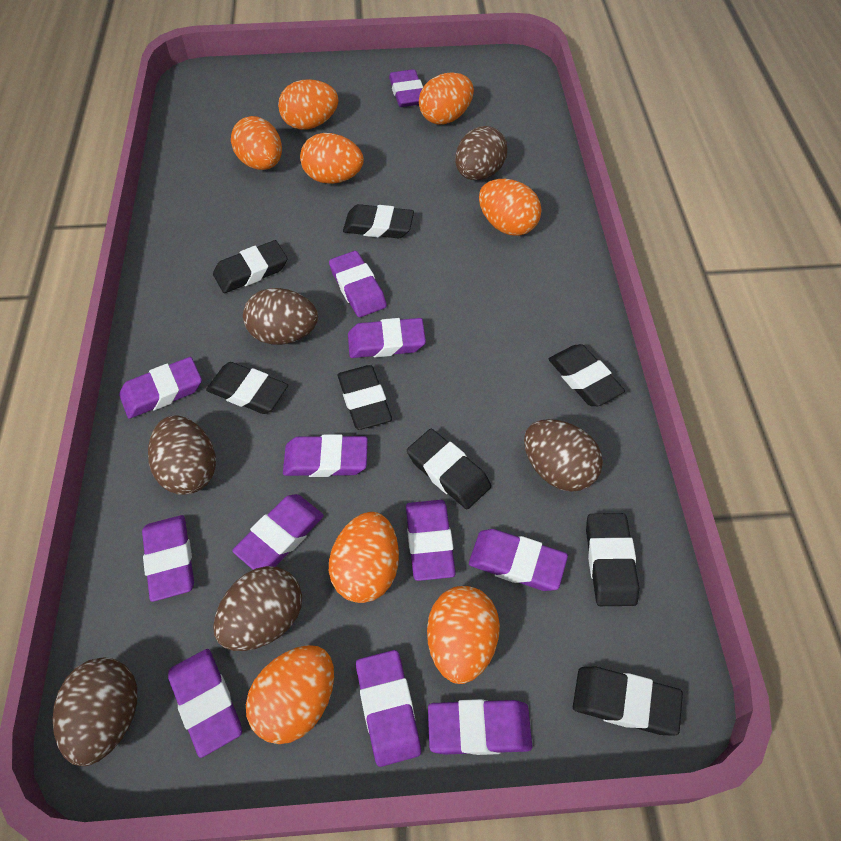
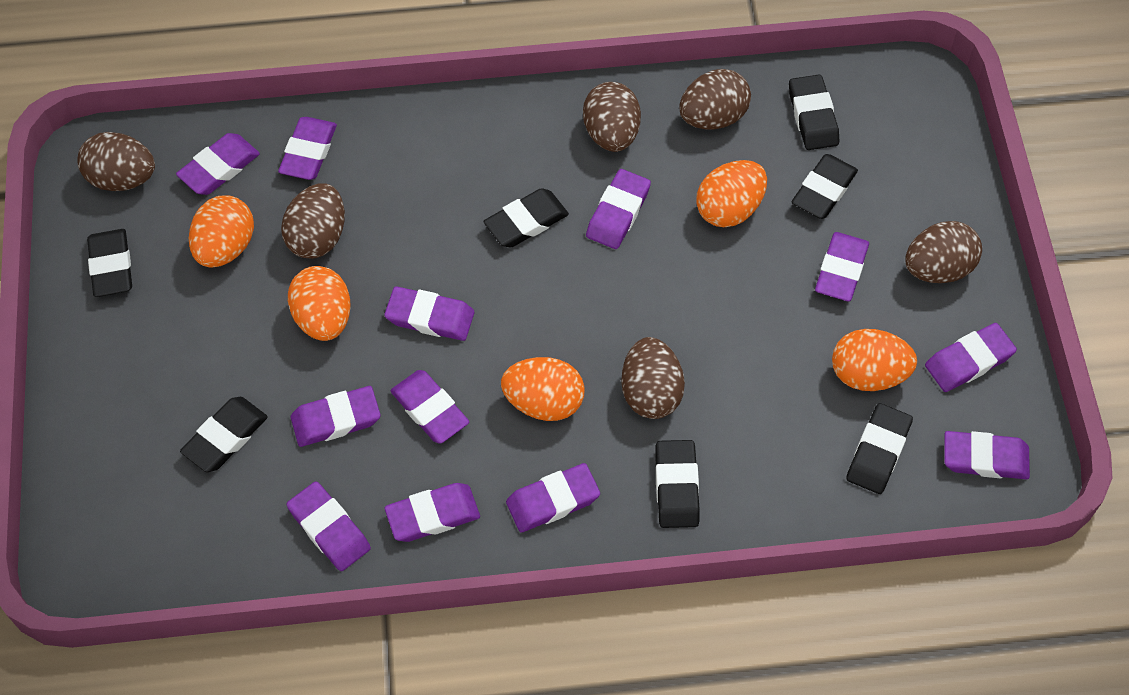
black eraser: 8 -> 7
orange egg: 8 -> 5

